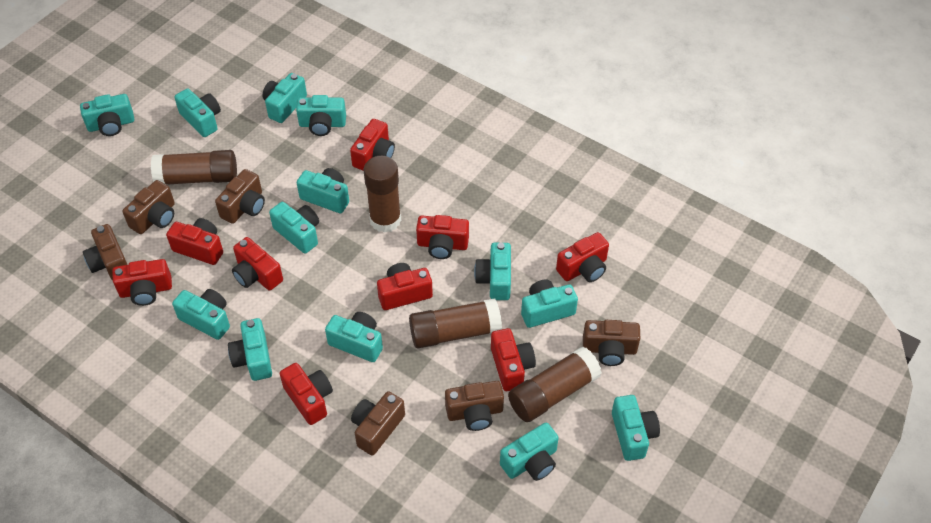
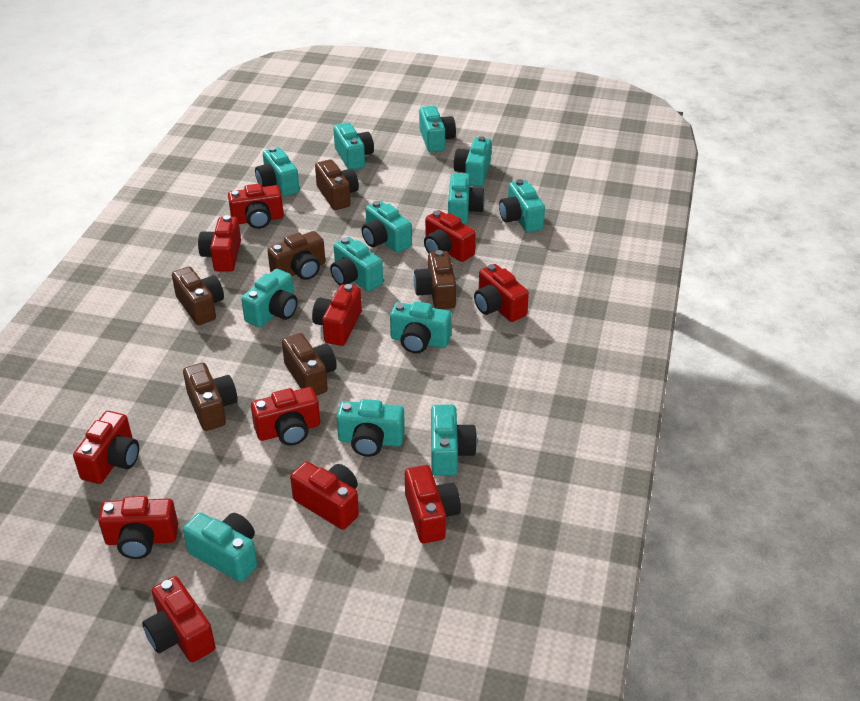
brown glue stick: 4 -> 0
red camera: 9 -> 11

